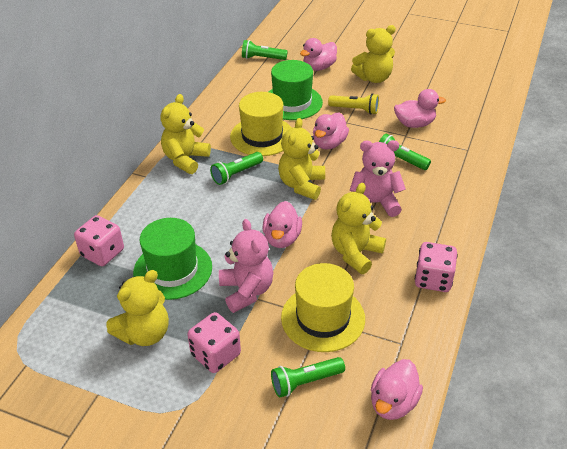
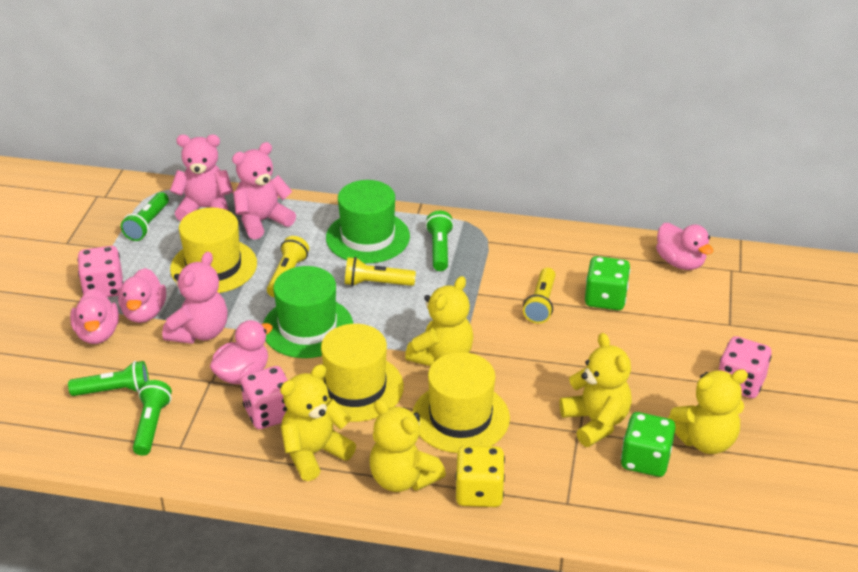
green dice: 0 -> 2
pink duck: 5 -> 4
pink teddy bear: 2 -> 3
yellow dice: 0 -> 1
yellow flashlight: 1 -> 3
yellow hat: 2 -> 3

